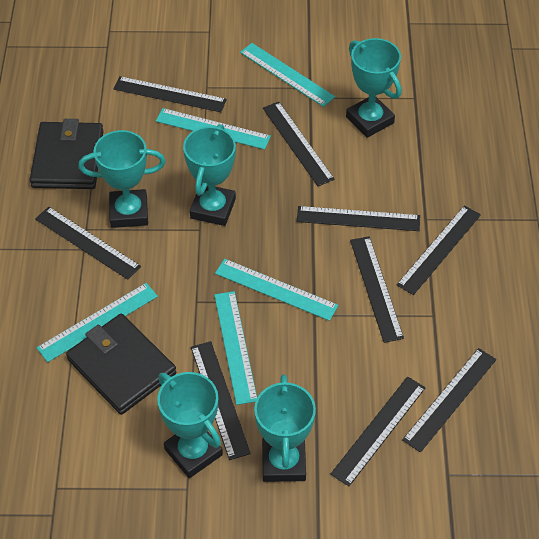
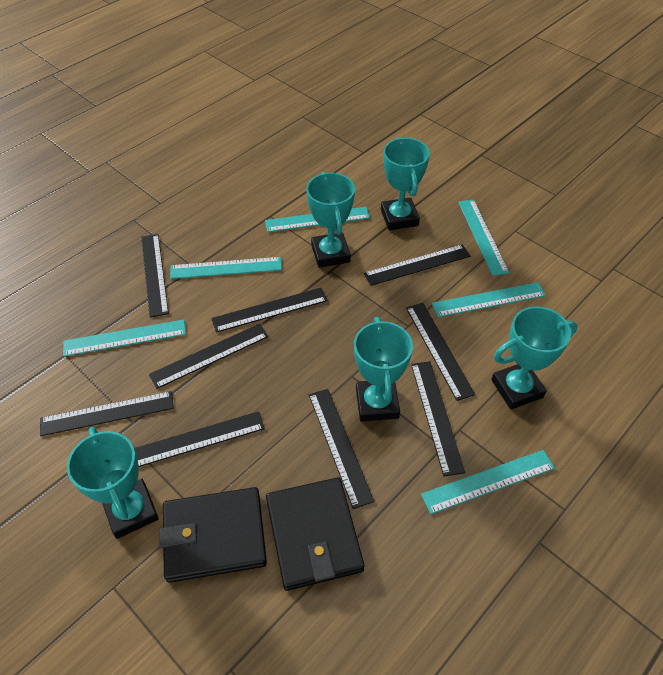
turquoise ruler: 5 -> 6

